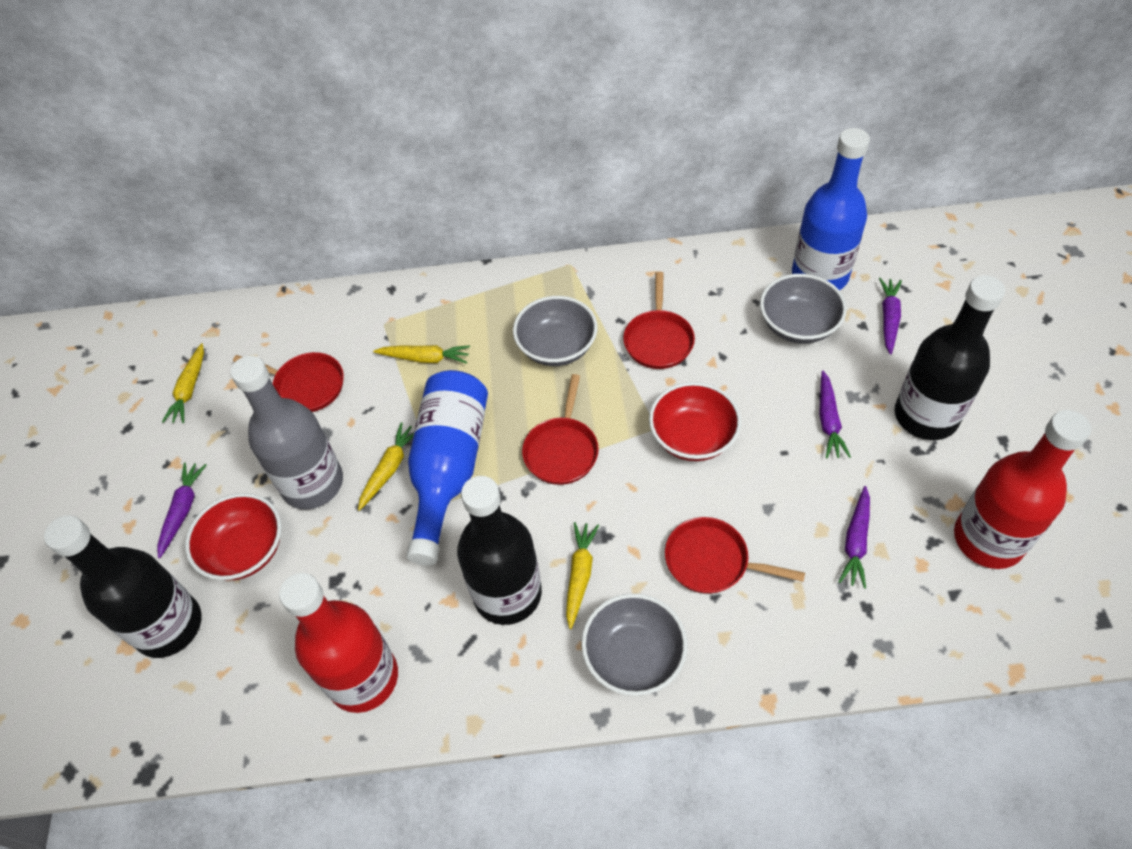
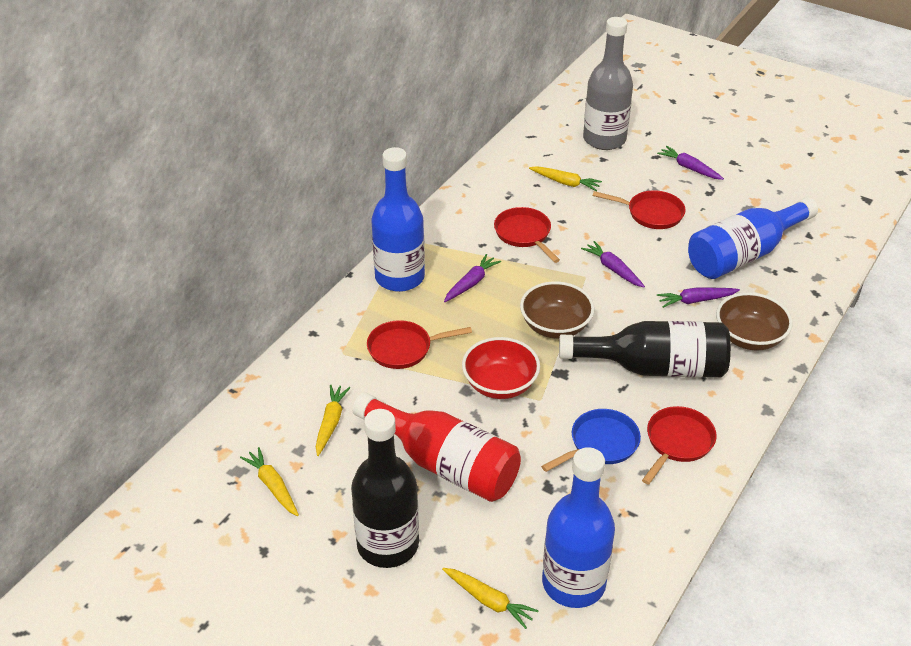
black bottle: 3 -> 2
blue bottle: 2 -> 3
blue pan: 0 -> 1
brown bowl: 0 -> 2
grey bowl: 3 -> 0
red bottle: 2 -> 1
red bowl: 2 -> 1

